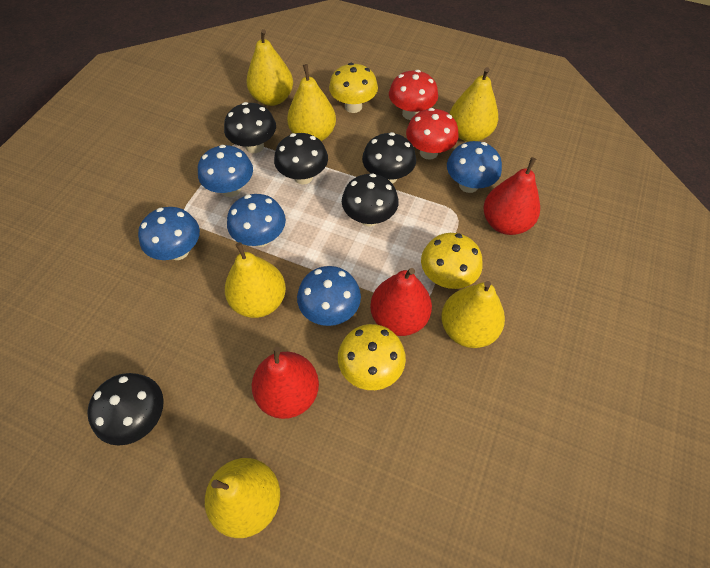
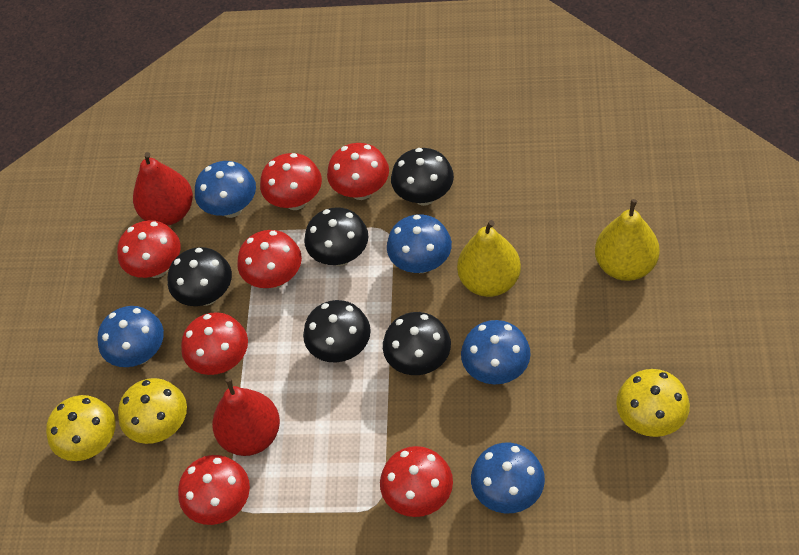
red mushroom: 2 -> 7
red pear: 3 -> 2
yellow pear: 6 -> 2

